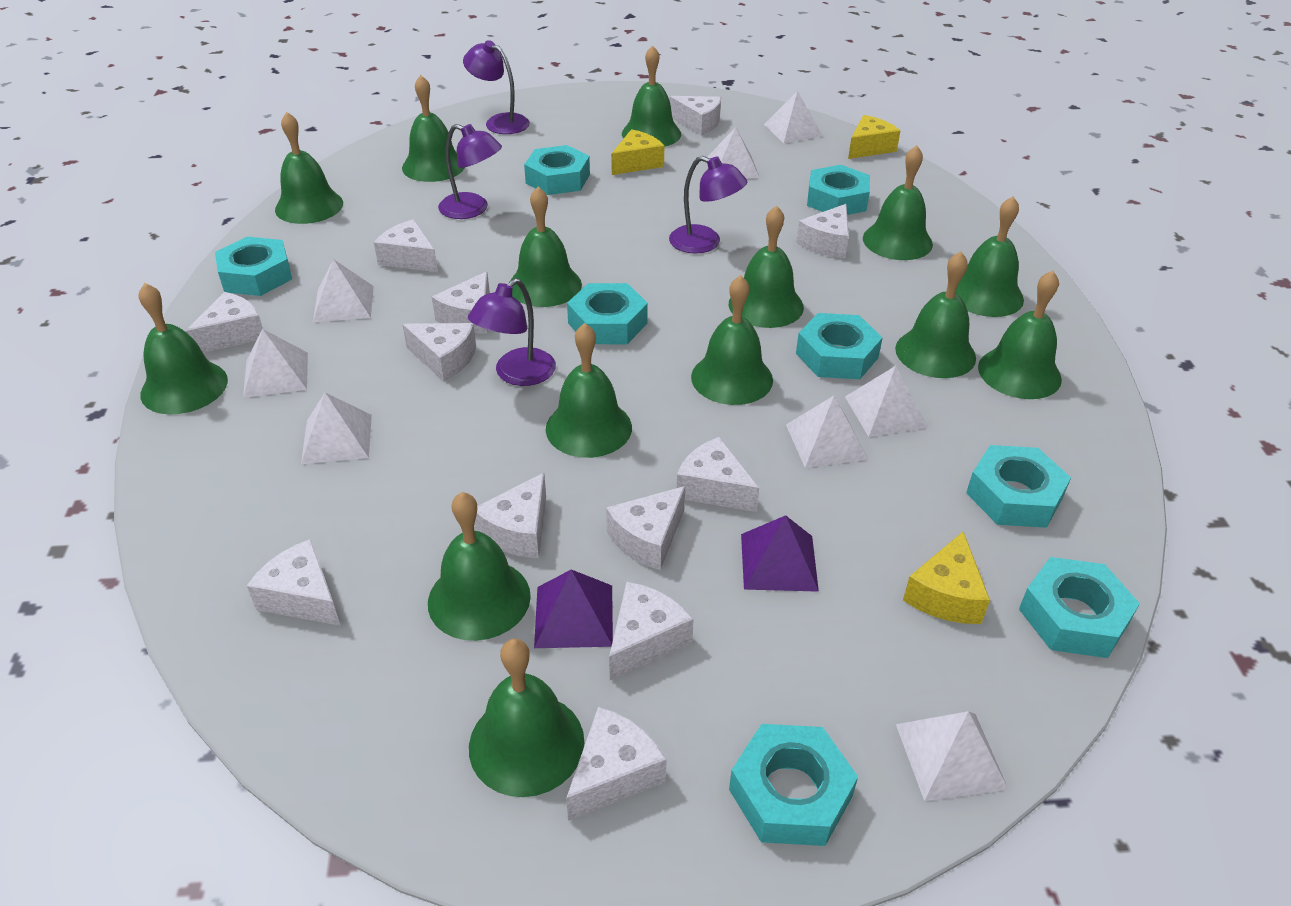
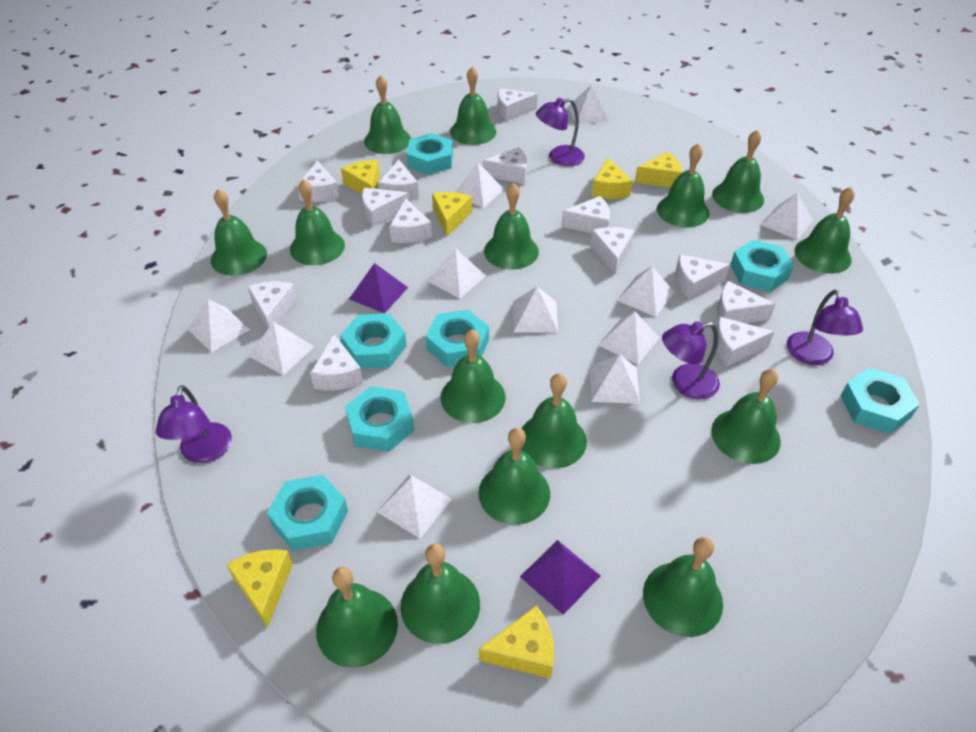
green bell: 14 -> 15
turquoise nut: 8 -> 7
white cheese: 12 -> 13
white pyramid: 8 -> 11
yellow cheese: 3 -> 6

